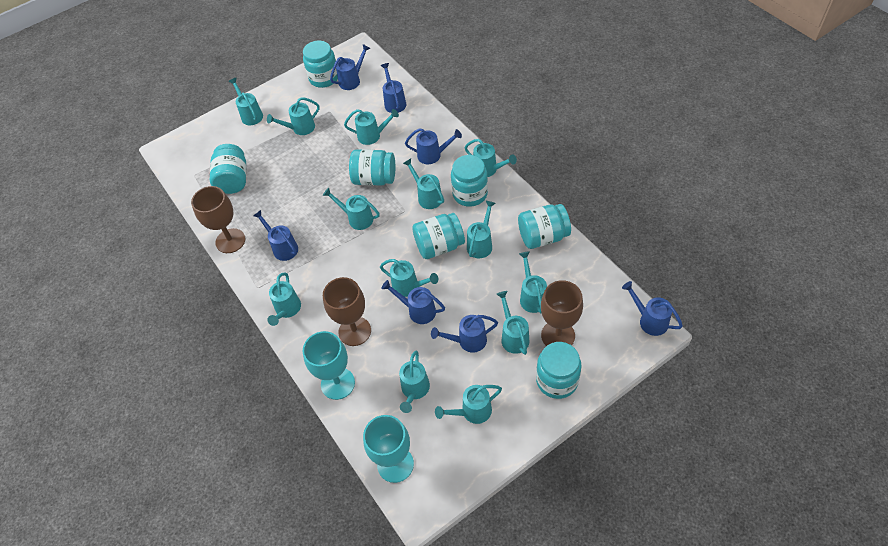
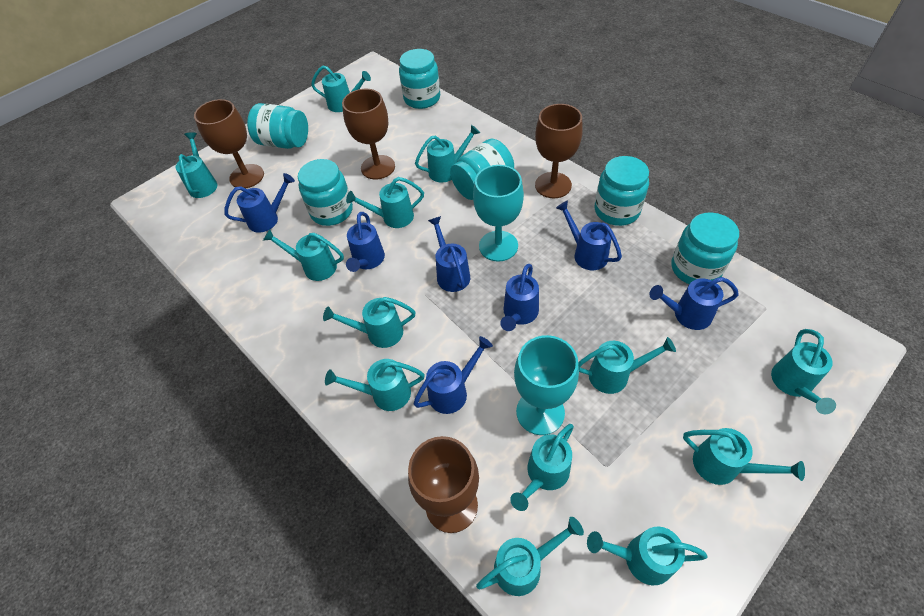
brown goblet: 3 -> 4
turquoise jar: 7 -> 6

